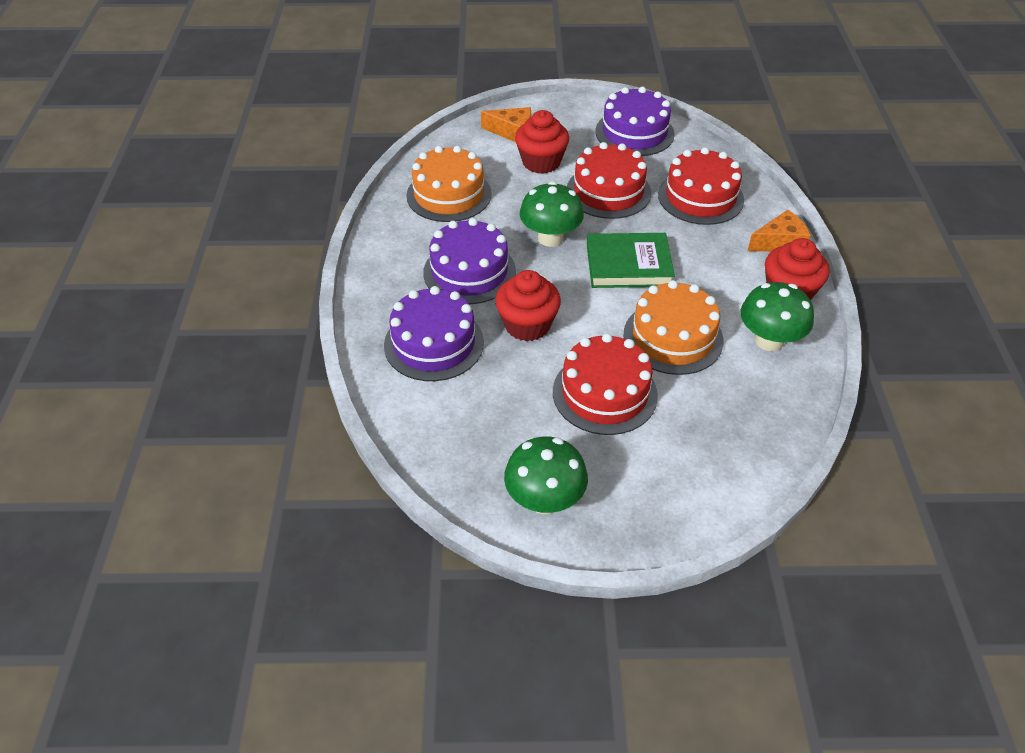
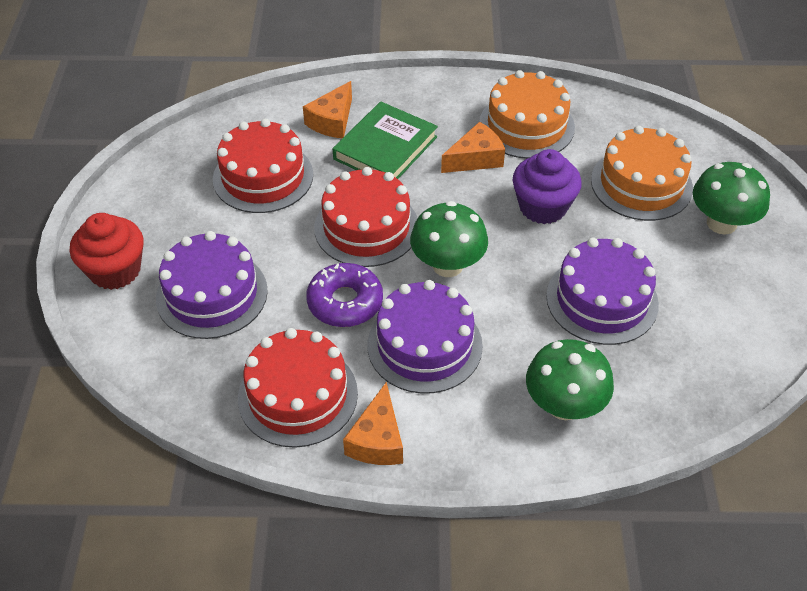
orange cheese: 2 -> 3
purple cupcake: 0 -> 1
purple donut: 0 -> 1
red cupcake: 3 -> 1

